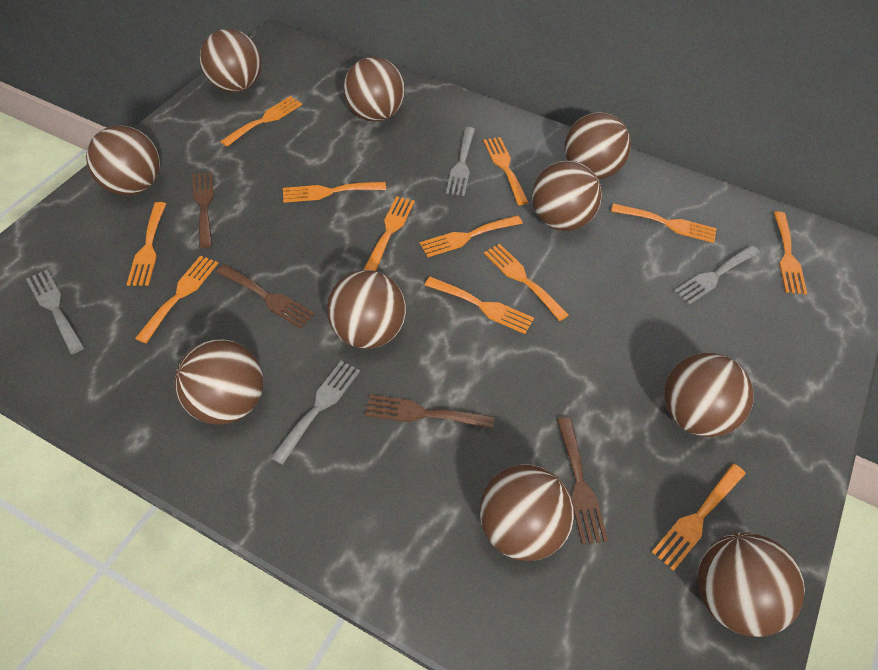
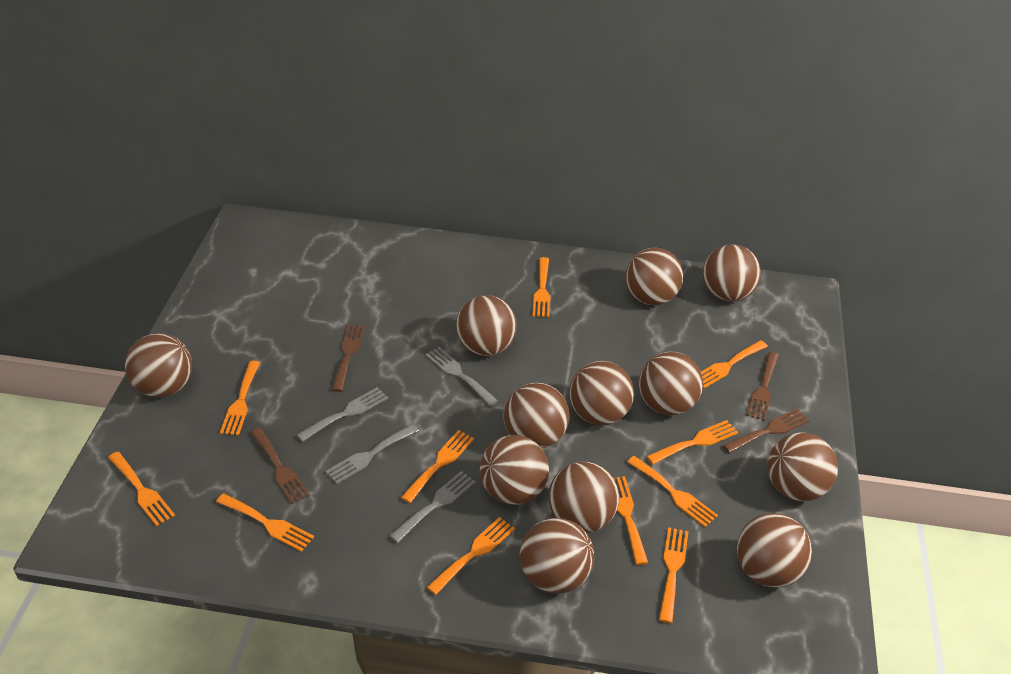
brown ball: 10 -> 12
orange fork: 12 -> 11

